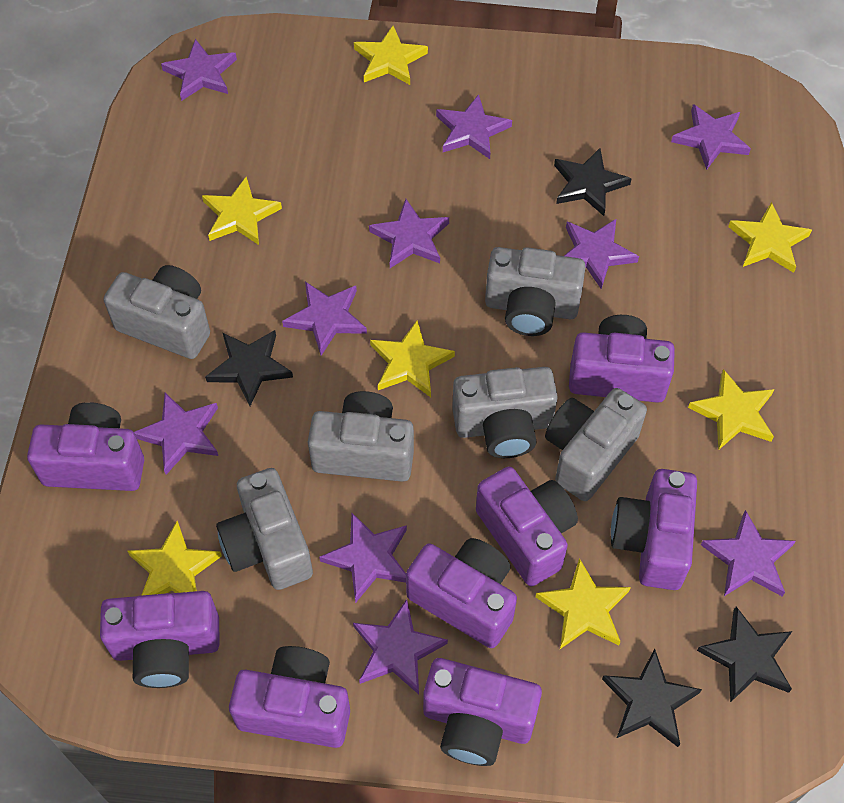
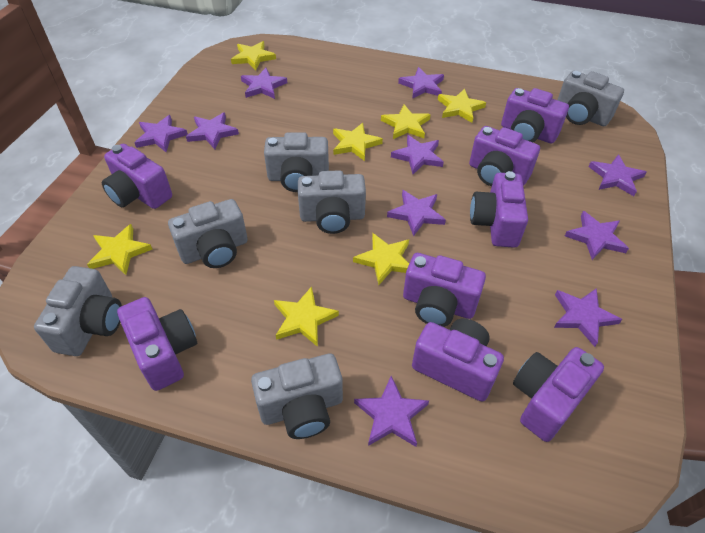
black star: 4 -> 0

